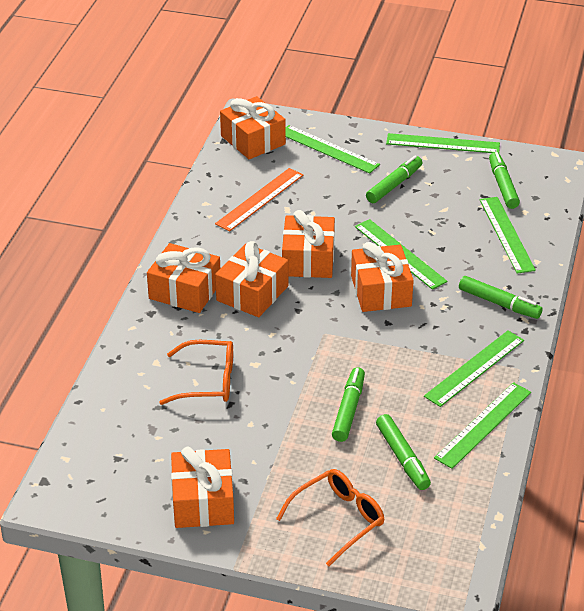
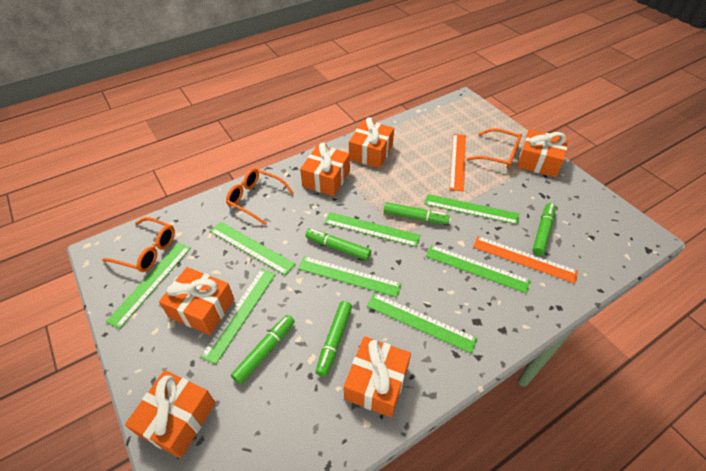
green ruler: 6 -> 8
orange glasses: 2 -> 3
orange ruler: 1 -> 2

